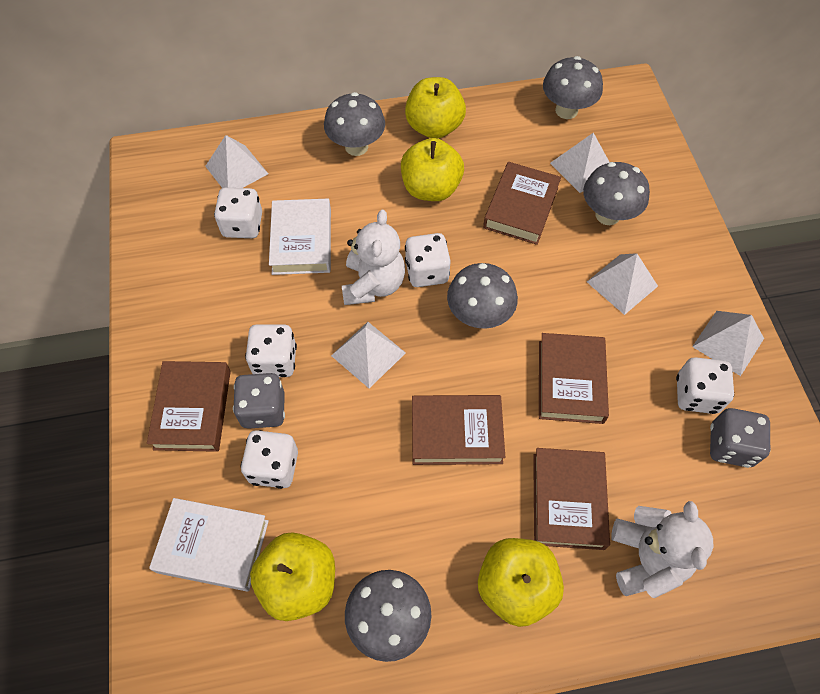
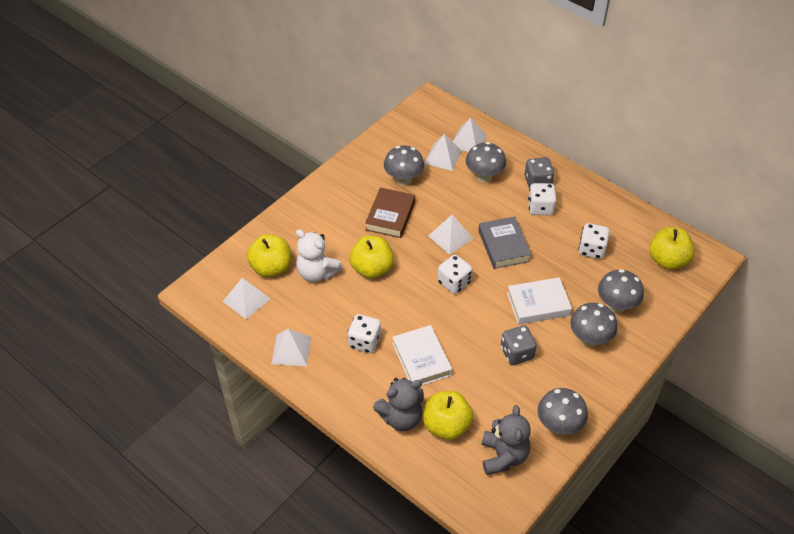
brown book: 5 -> 1
grey book: 0 -> 1
grey teddy bear: 0 -> 2
white dice: 5 -> 4
white teddy bear: 2 -> 1

